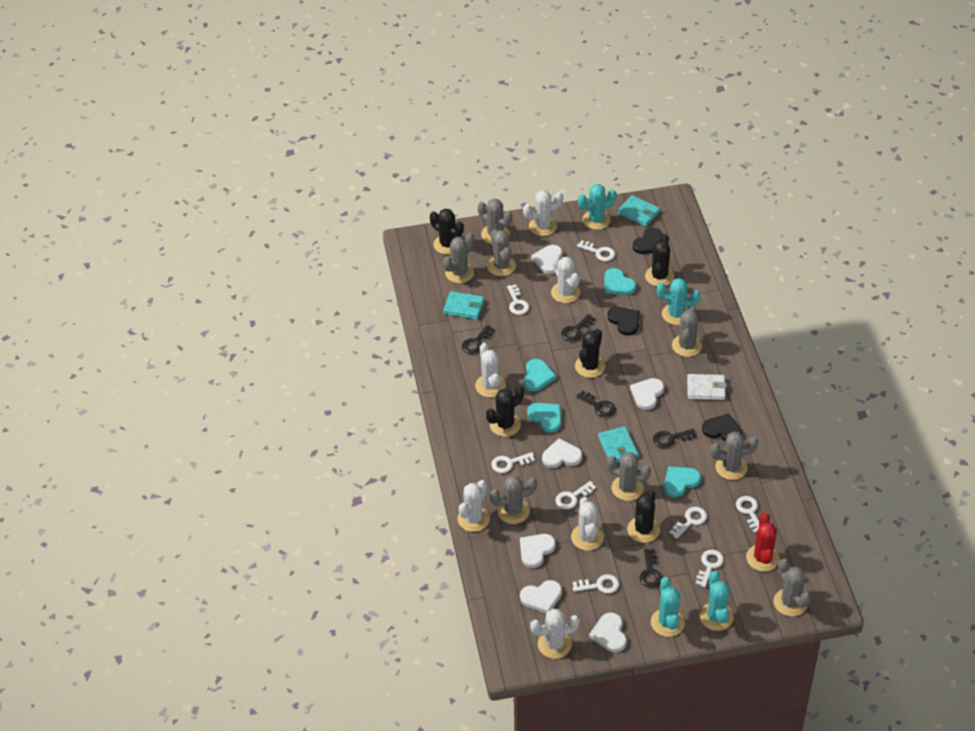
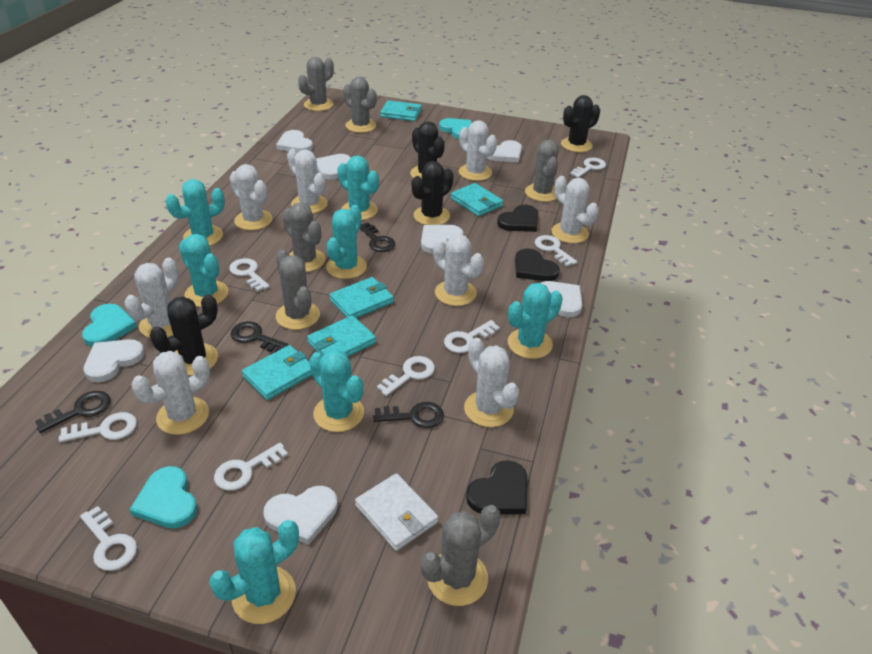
black cactus: 5 -> 4
black key: 5 -> 4
grey cactus: 8 -> 6
red cactus: 1 -> 0
turquoise cactus: 4 -> 7
turquoise heart: 4 -> 3
turquoise wallet: 3 -> 5
white cactus: 6 -> 8
white heart: 6 -> 7

